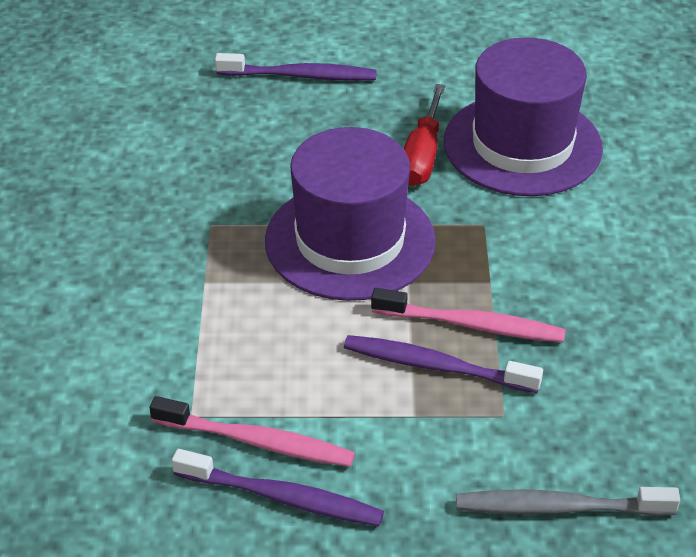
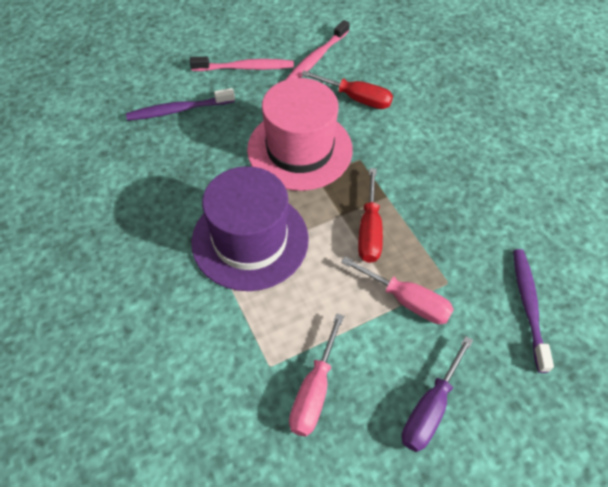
grey toothbrush: 1 -> 0
pink hat: 0 -> 1
pink screwdriver: 0 -> 2
purple hat: 2 -> 1
purple screwdriver: 0 -> 1
purple toothbrush: 3 -> 2
red screwdriver: 1 -> 2

